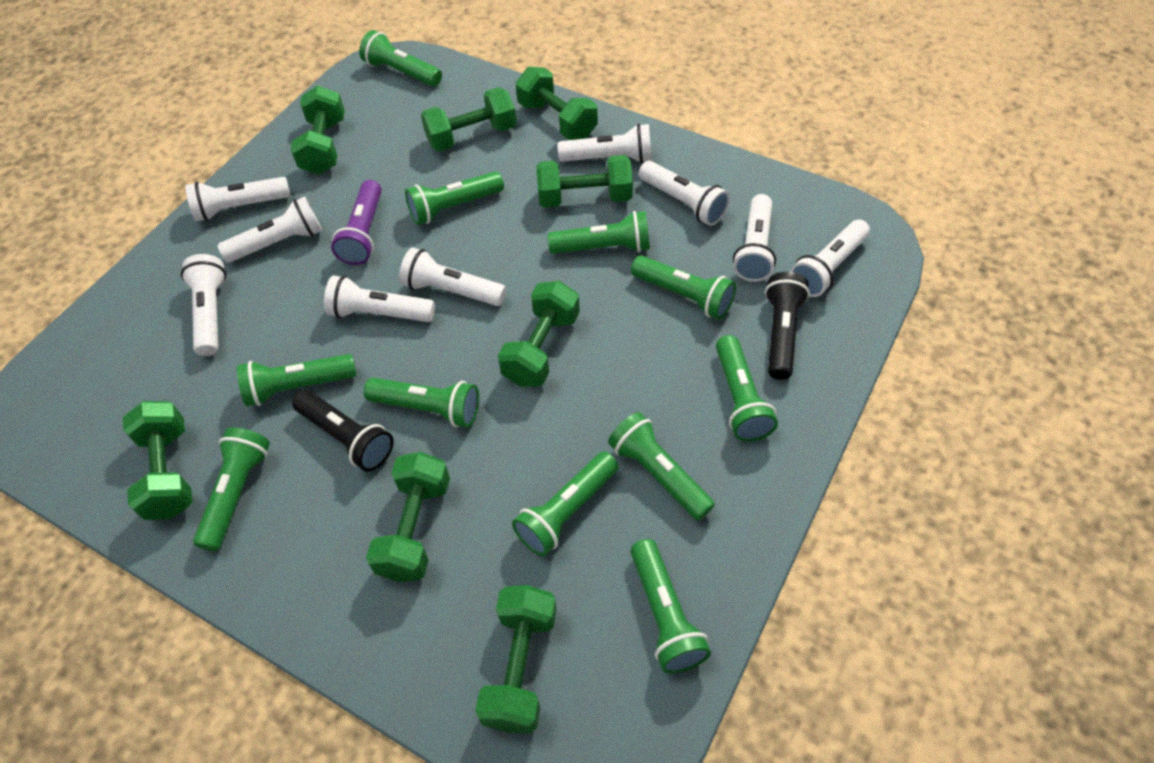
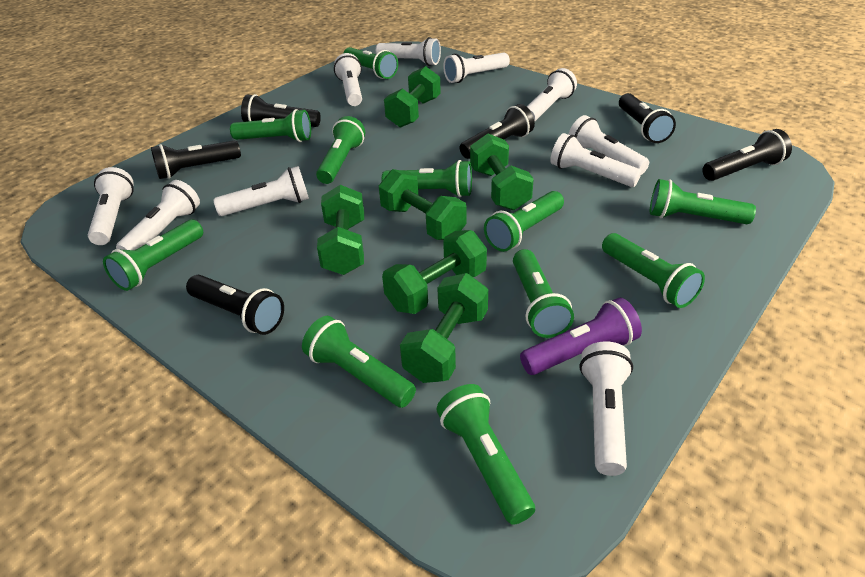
black flashlight: 2 -> 6
green dumbbell: 8 -> 6
white flashlight: 9 -> 10

